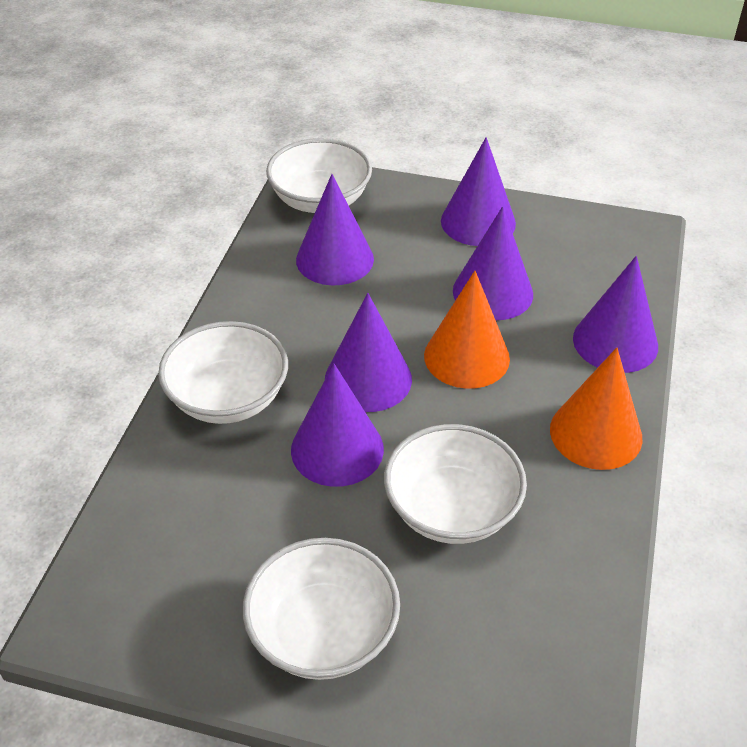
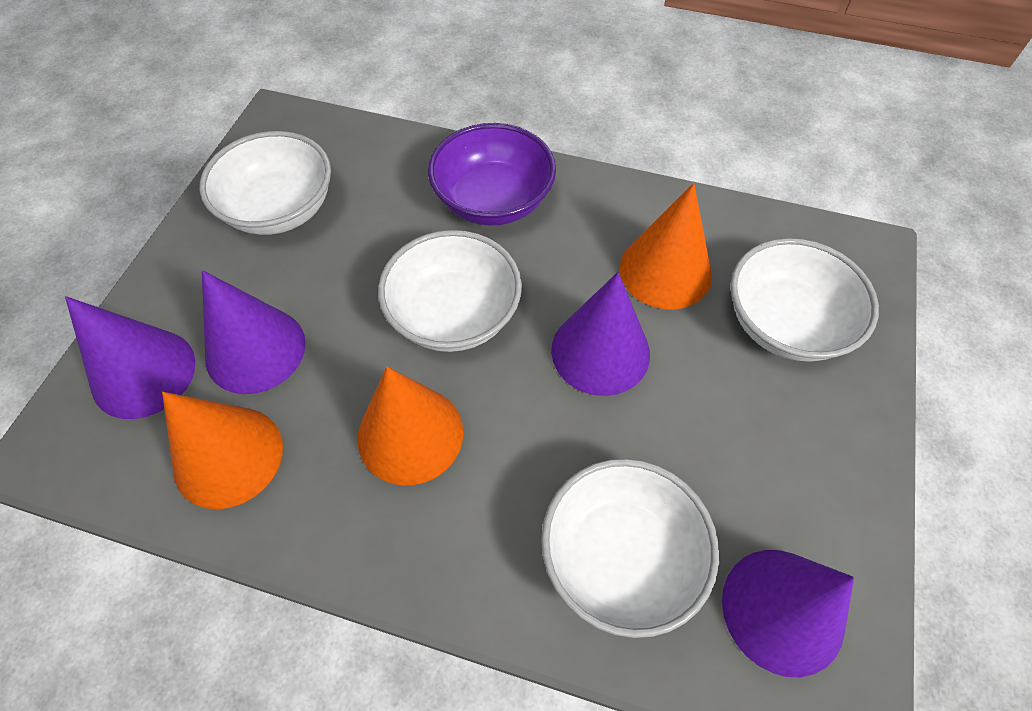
orange cone: 2 -> 3
purple bowl: 0 -> 1
purple cone: 6 -> 4

